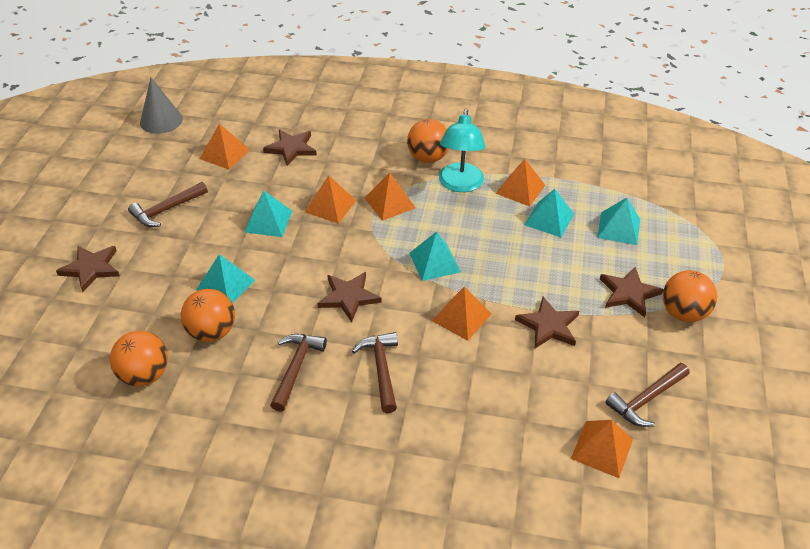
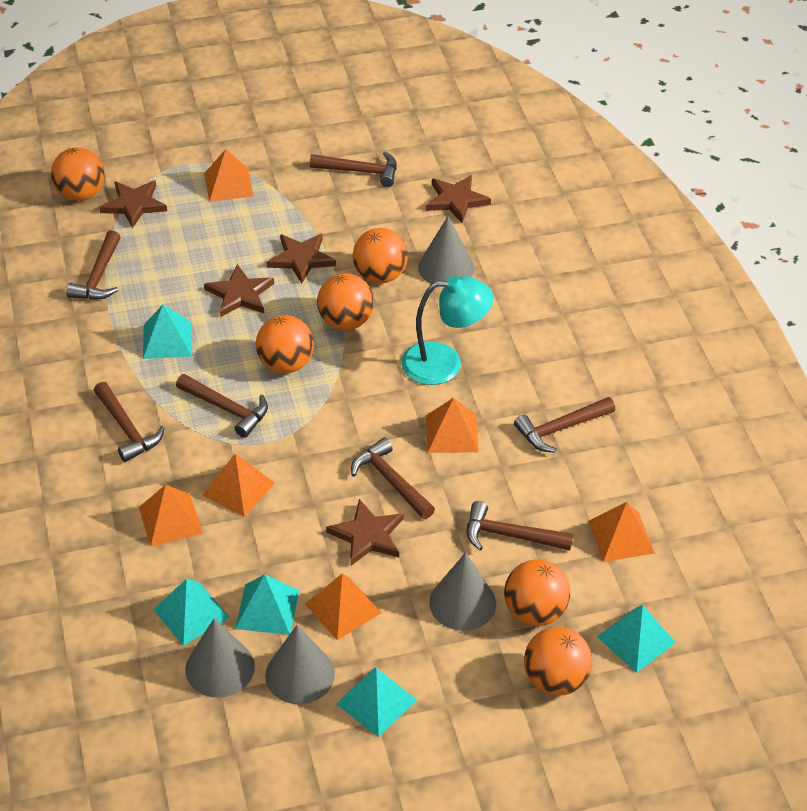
brown hammer: 4 -> 7
grey cone: 1 -> 4
orange ball: 4 -> 6

